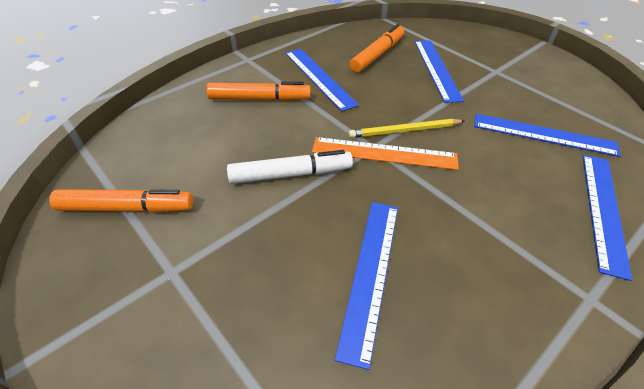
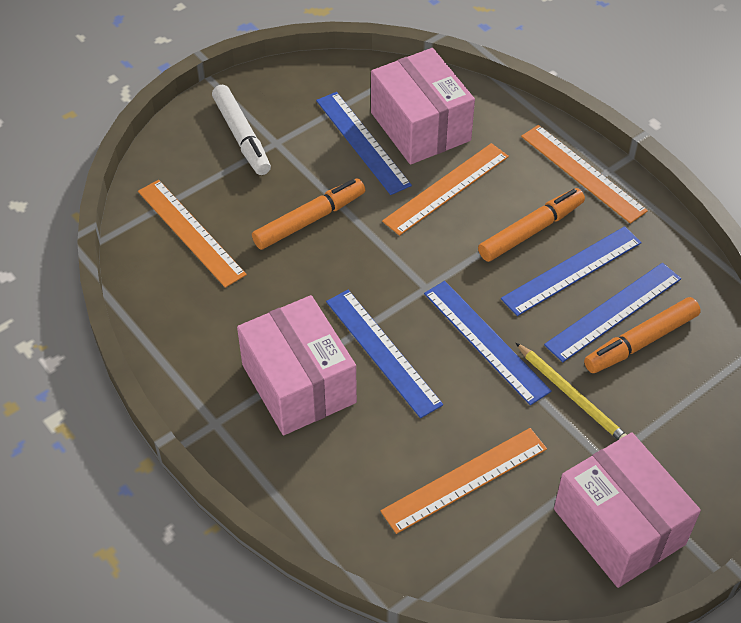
orange ruler: 1 -> 4
pink box: 0 -> 3

